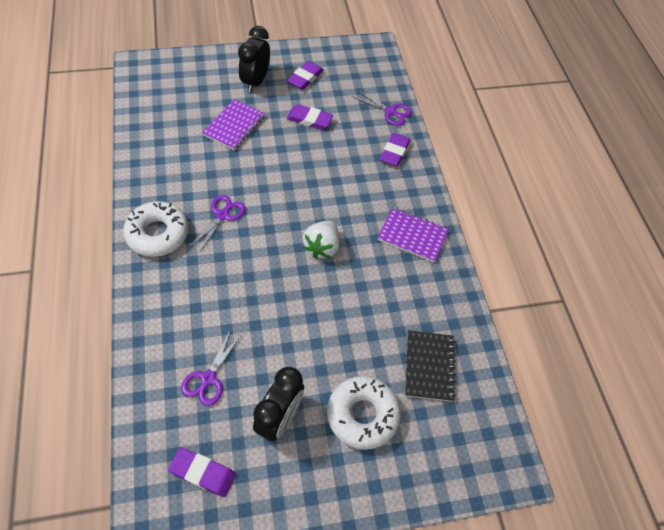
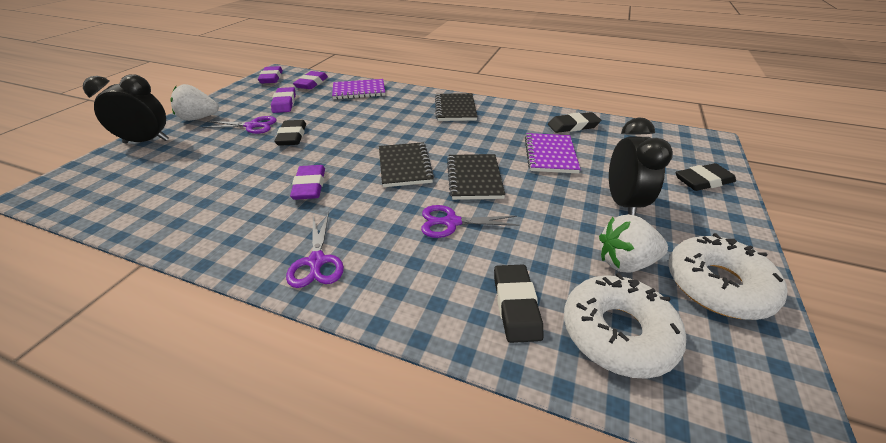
black eraser: 0 -> 4
black notebook: 1 -> 3
white strawberry: 1 -> 2

